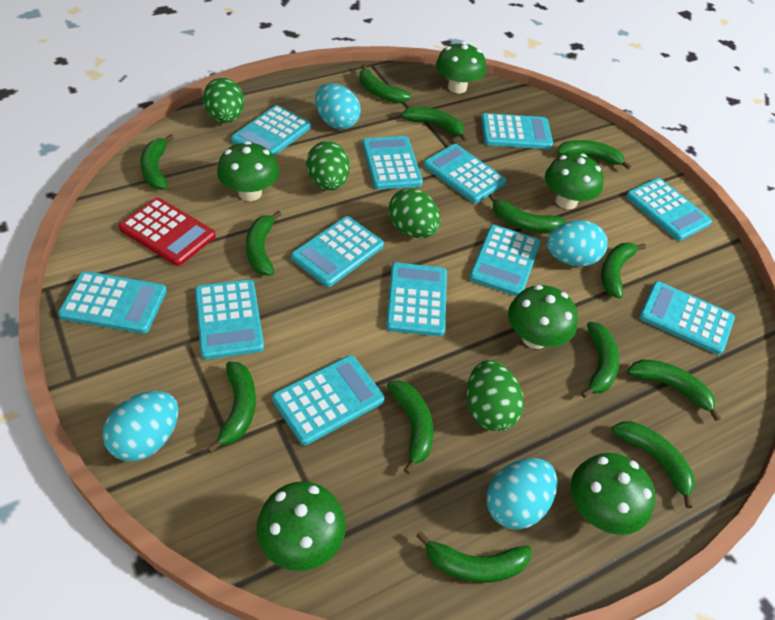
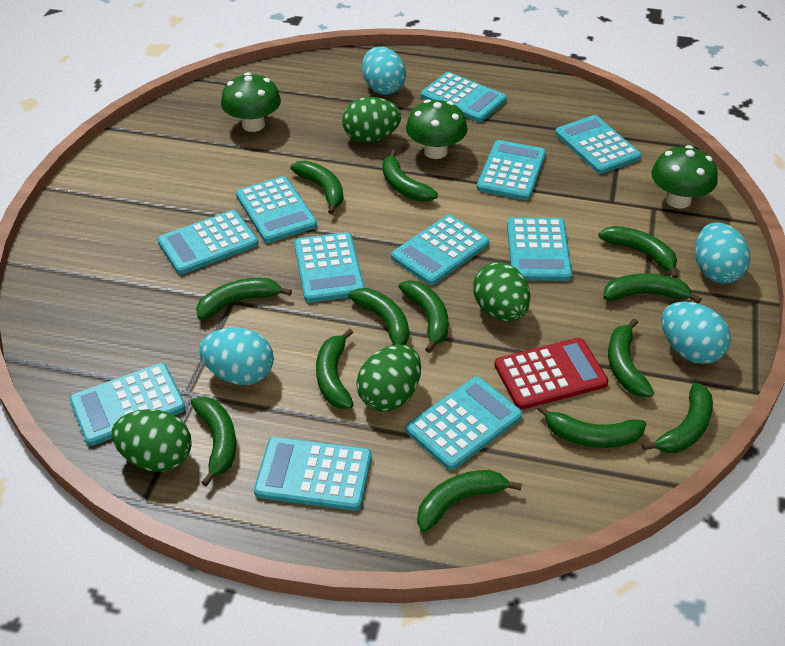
green mushroom: 6 -> 3
turquoise calculator: 12 -> 11

